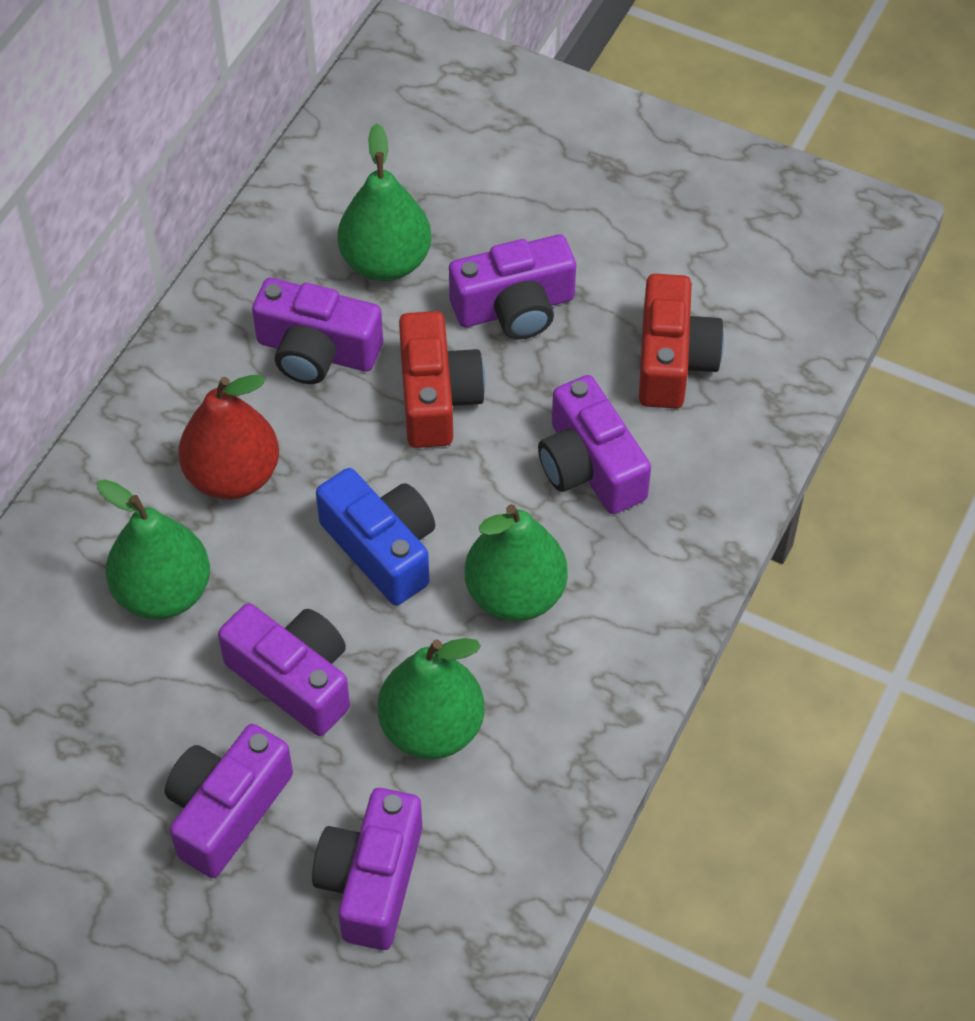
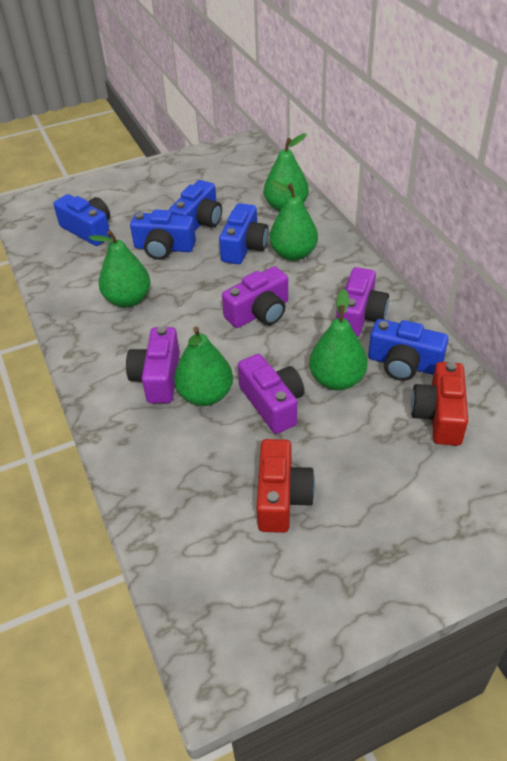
blue camera: 1 -> 5
green pear: 4 -> 5
purple camera: 6 -> 4
red pear: 1 -> 0

